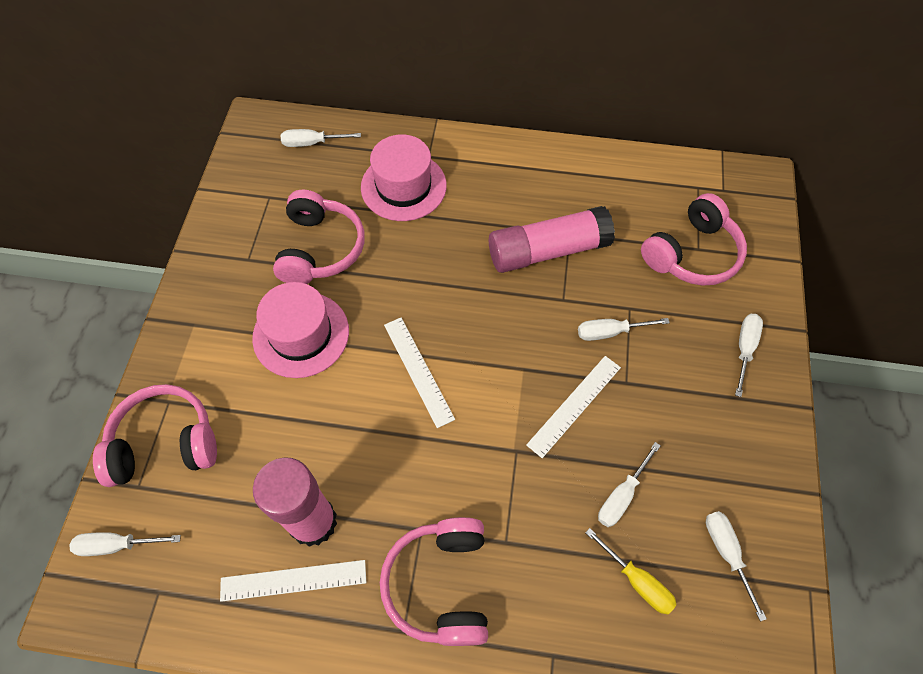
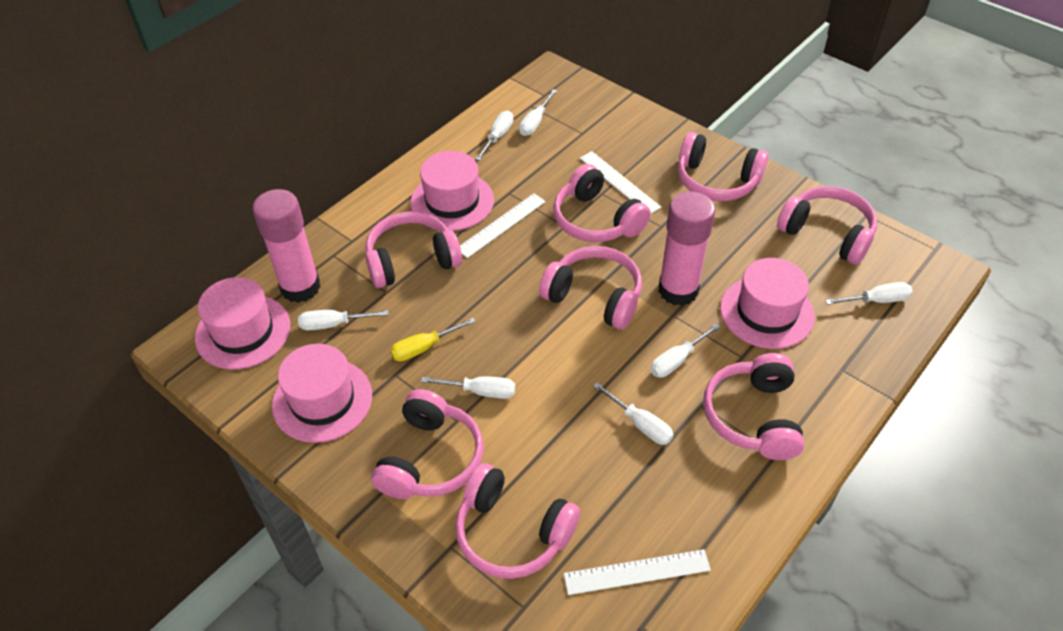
pink hat: 2 -> 4
pink headphones: 4 -> 8
white screwdriver: 6 -> 7

